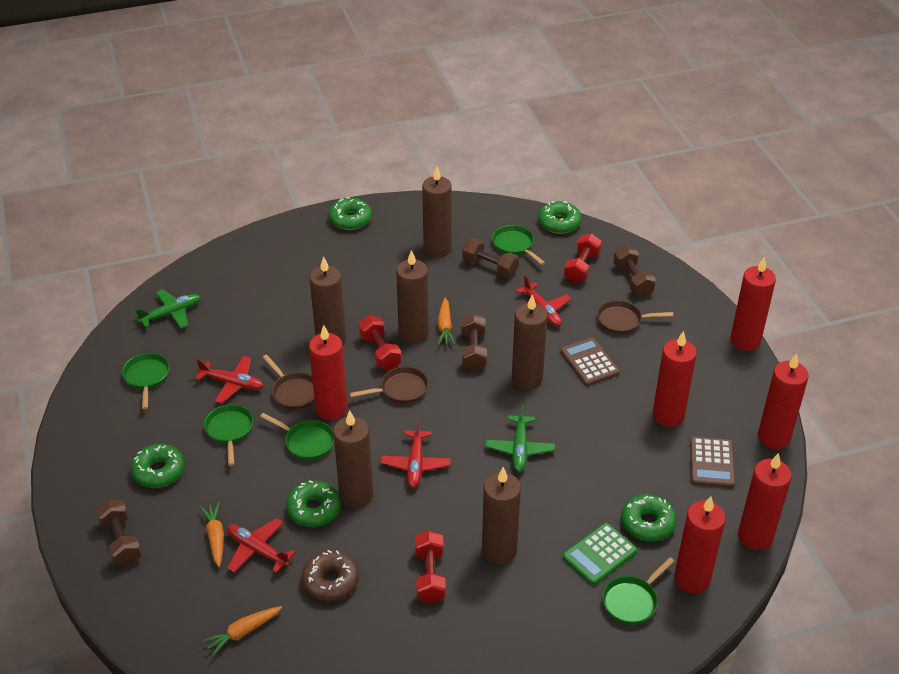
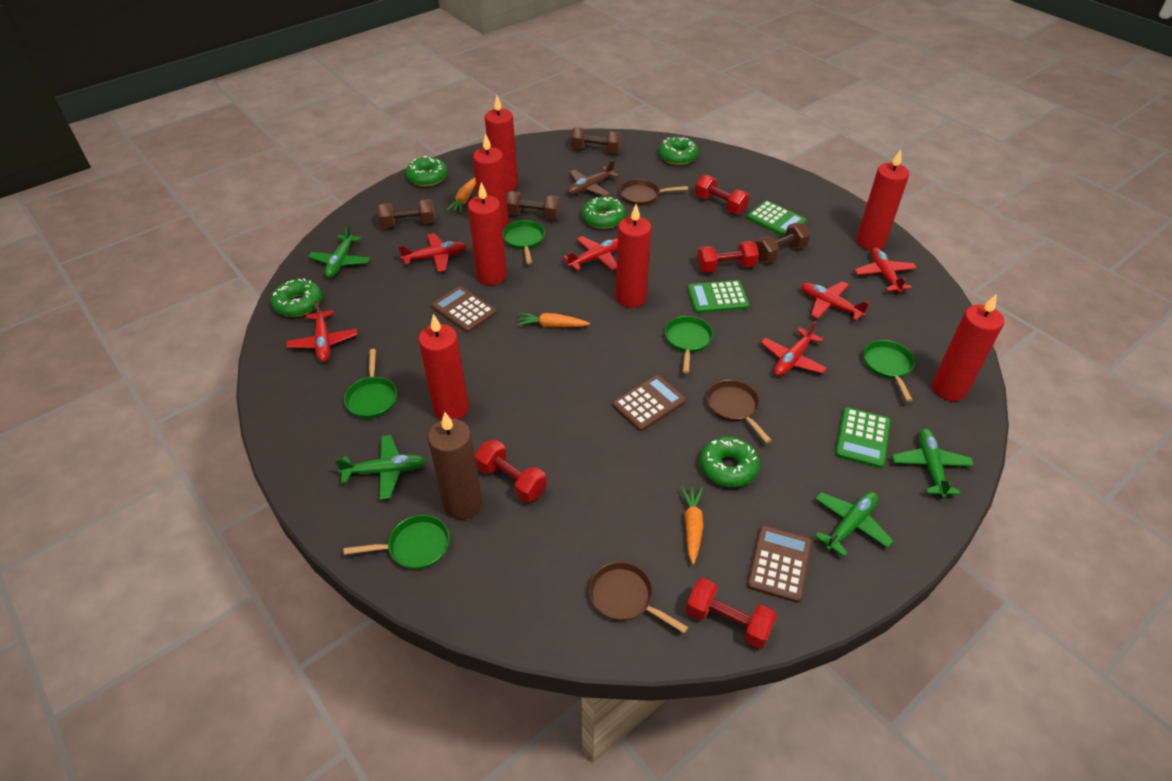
brown calculator: 2 -> 3
brown candle: 6 -> 1
brown donut: 1 -> 0
brown plane: 0 -> 1
green calculator: 1 -> 3
green plane: 2 -> 4
red candle: 6 -> 7
red dumbbell: 3 -> 4
red plane: 4 -> 6

